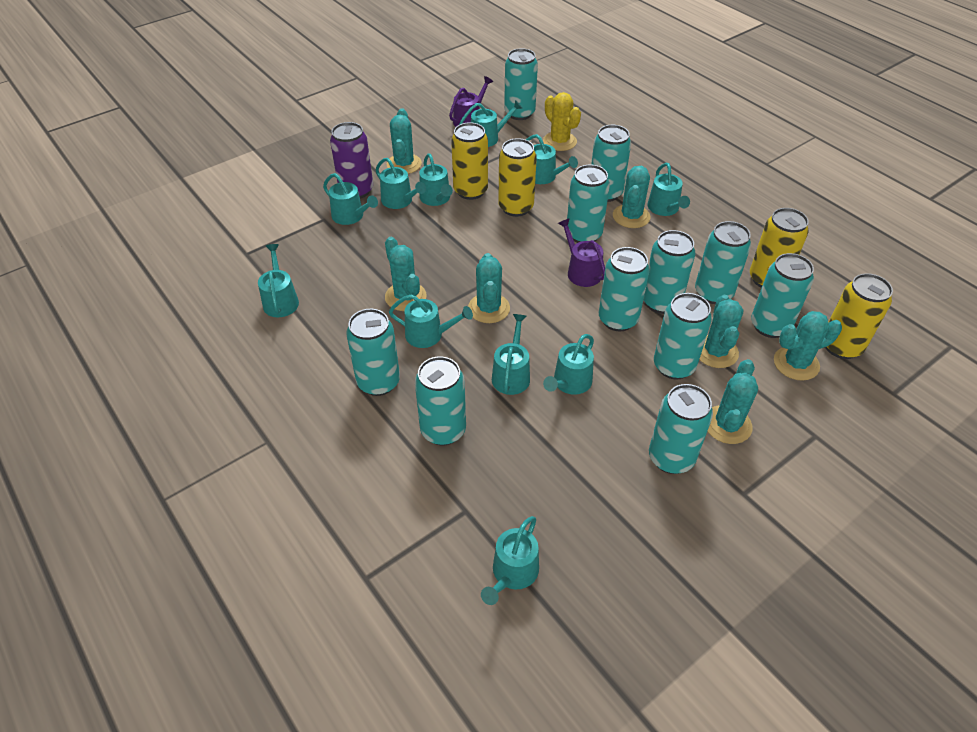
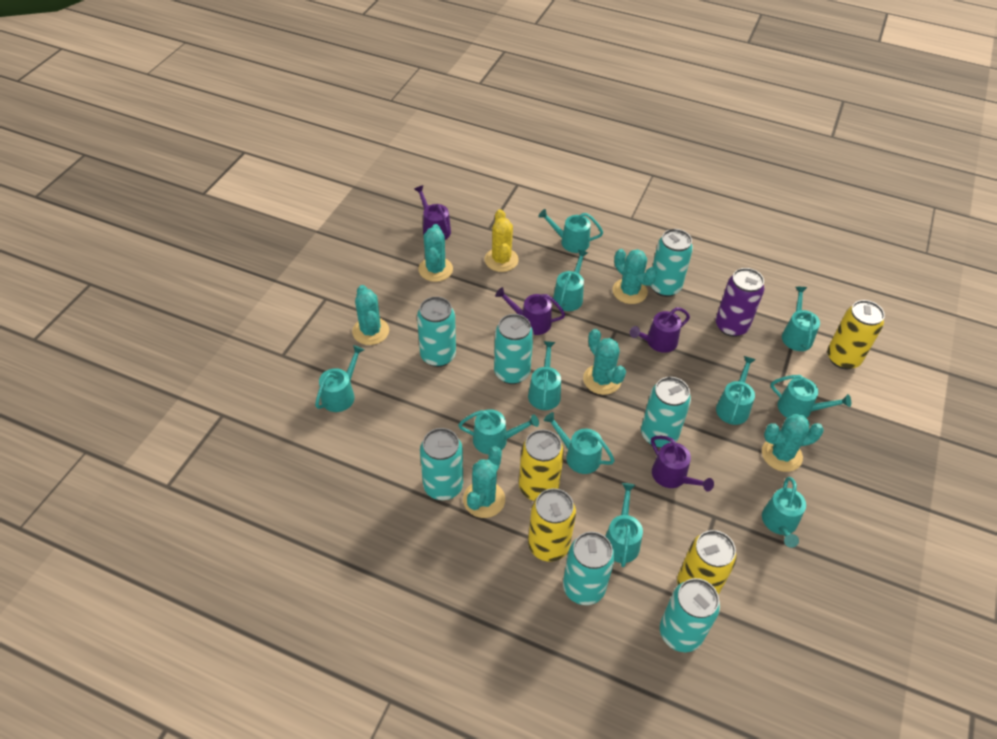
purple watering can: 2 -> 4
turquoise cactus: 7 -> 6
turquoise can: 11 -> 7

